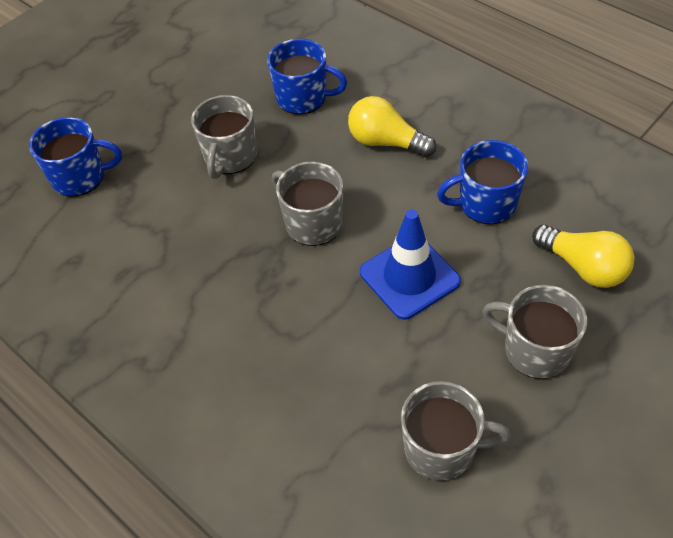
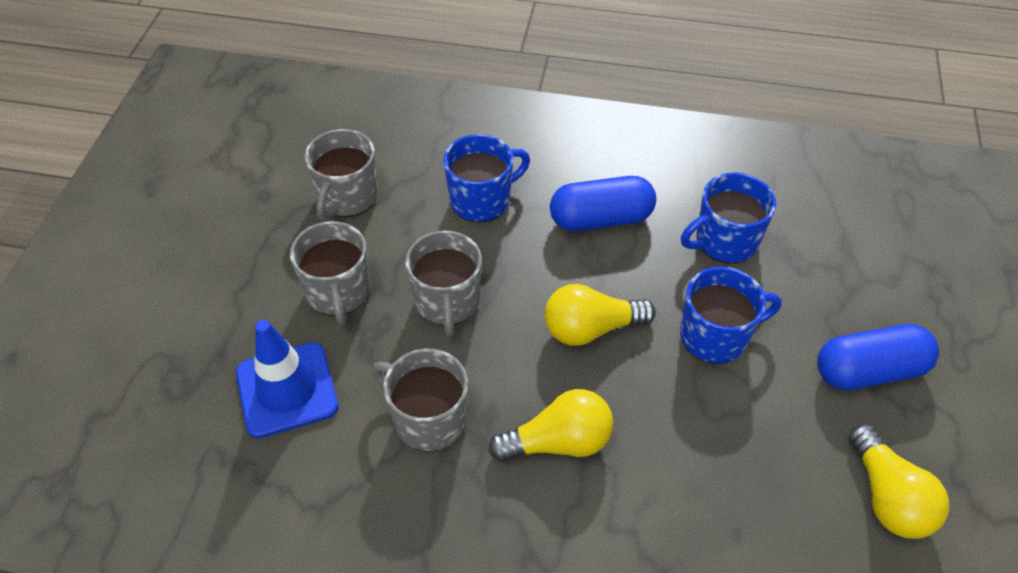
blue capsule: 0 -> 2
yellow light bulb: 2 -> 3

